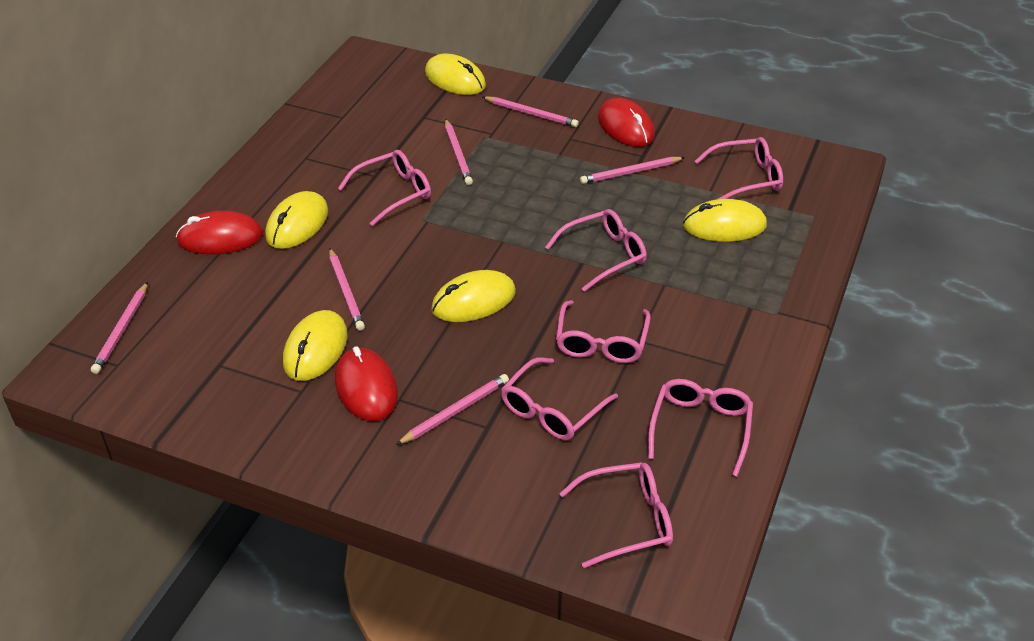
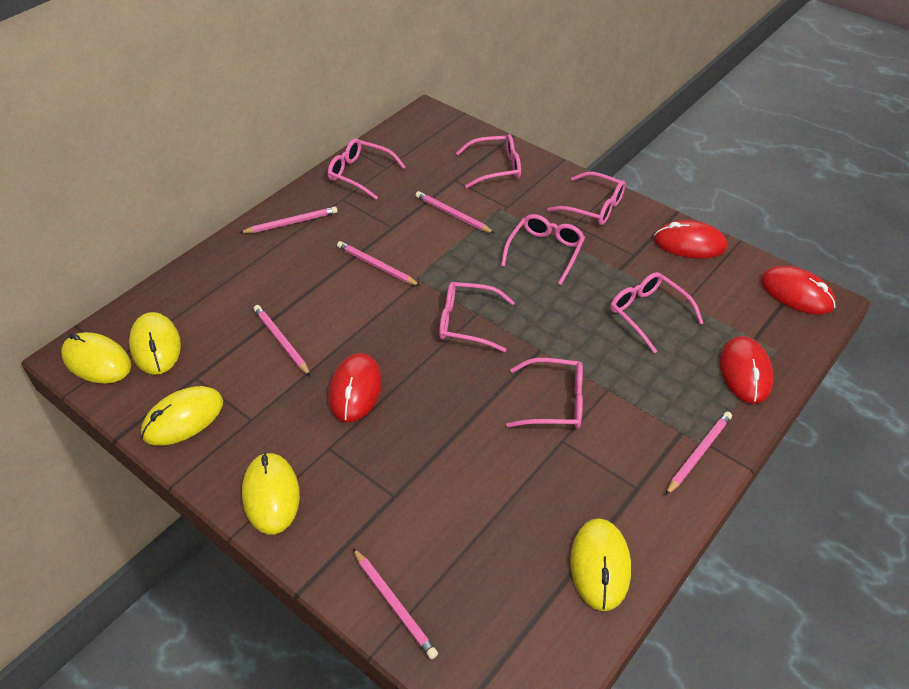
red mouse: 3 -> 4

